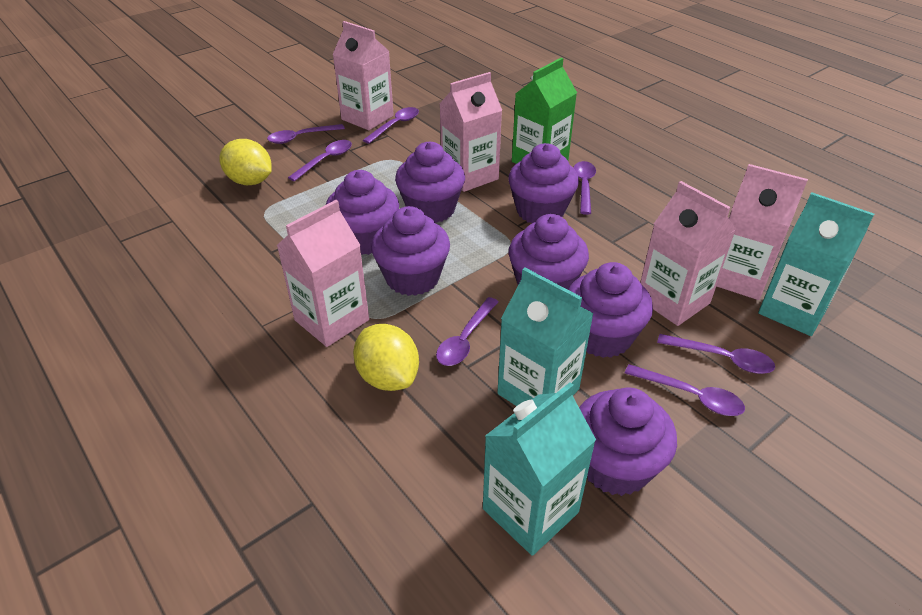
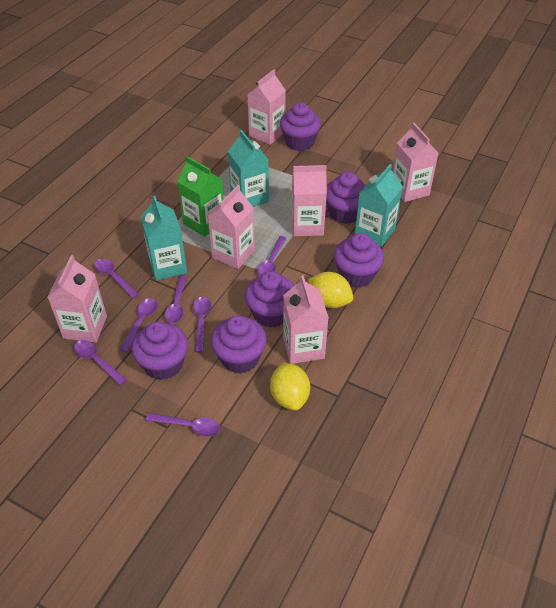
pink carton: 5 -> 6
purple cupcake: 7 -> 6

